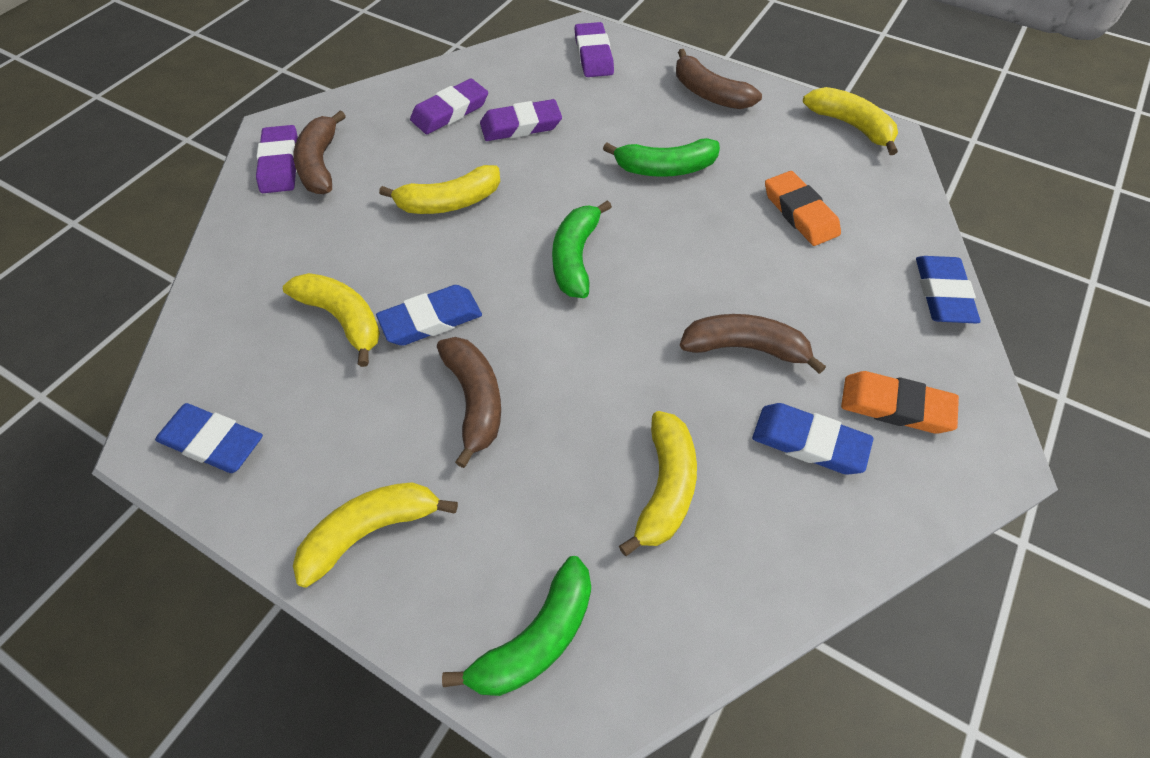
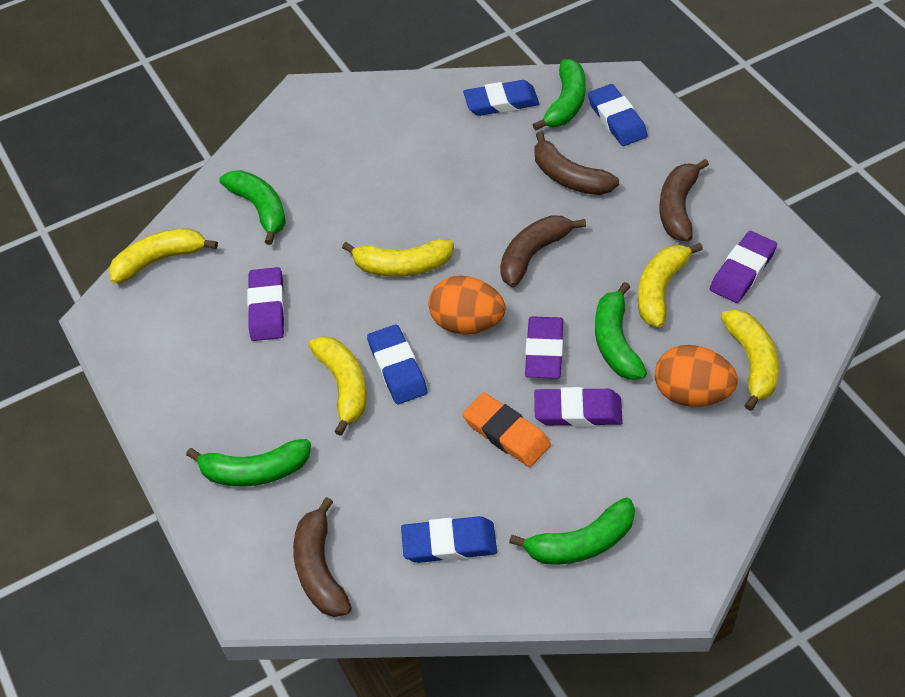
green banana: 3 -> 5
orange egg: 0 -> 2
orange eraser: 2 -> 1

